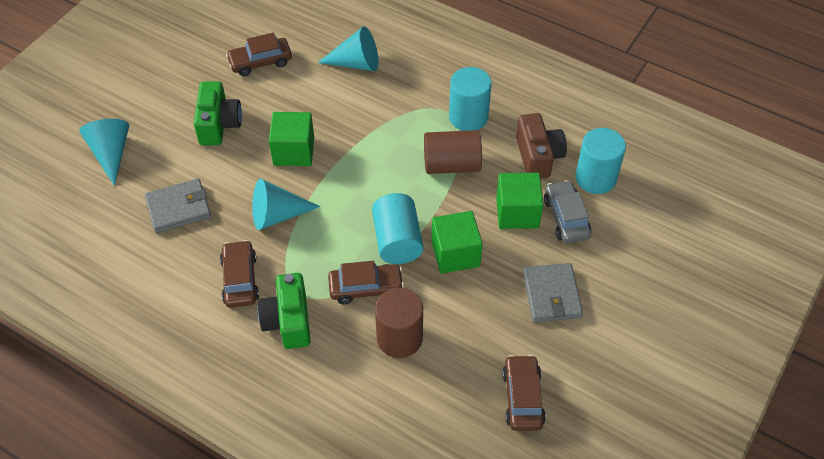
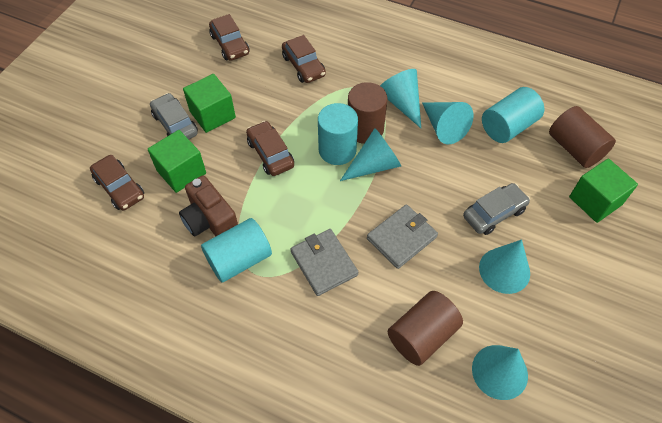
brown cylinder: 2 -> 3
green camera: 2 -> 0
grey car: 1 -> 2
turquoise cone: 3 -> 5

